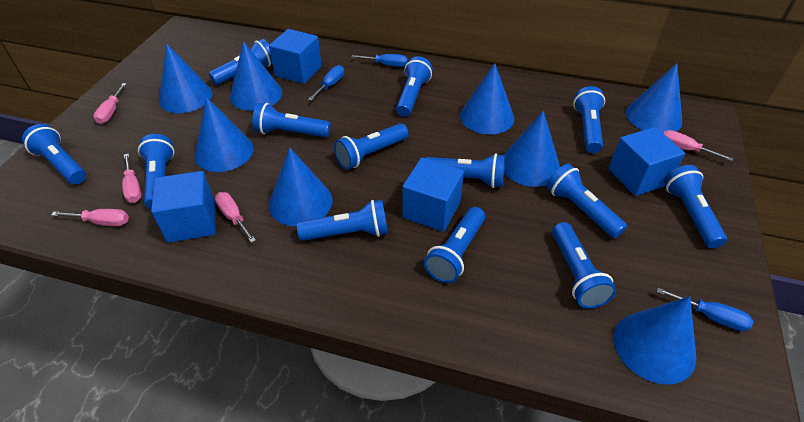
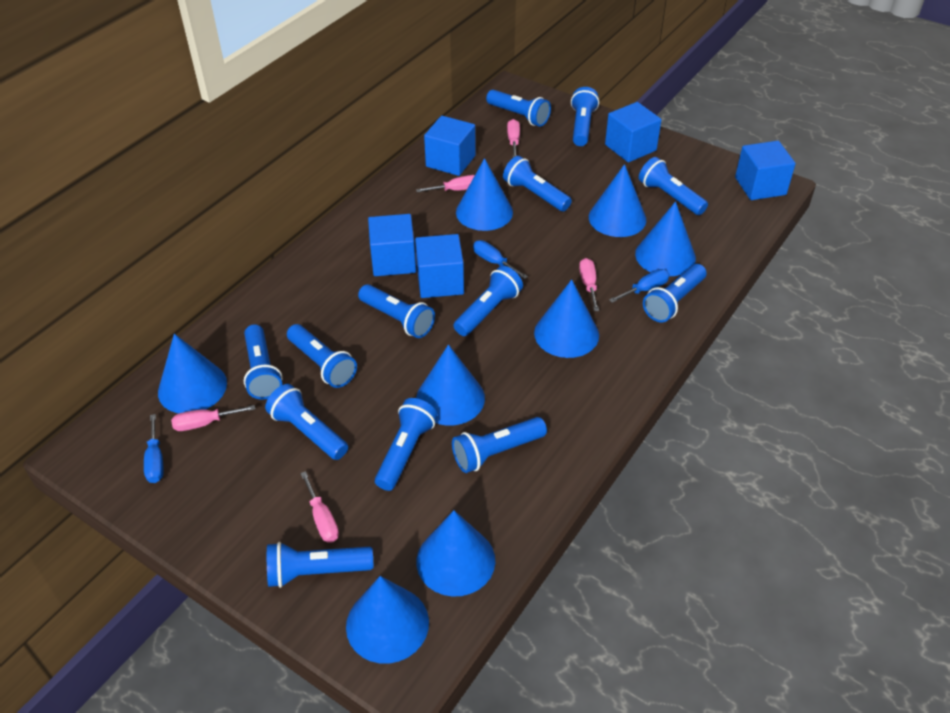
blue cube: 4 -> 5

